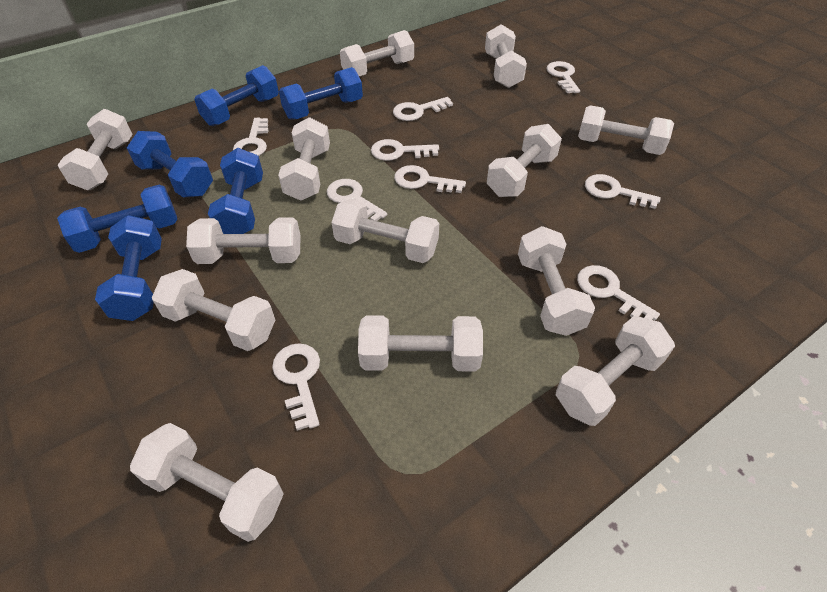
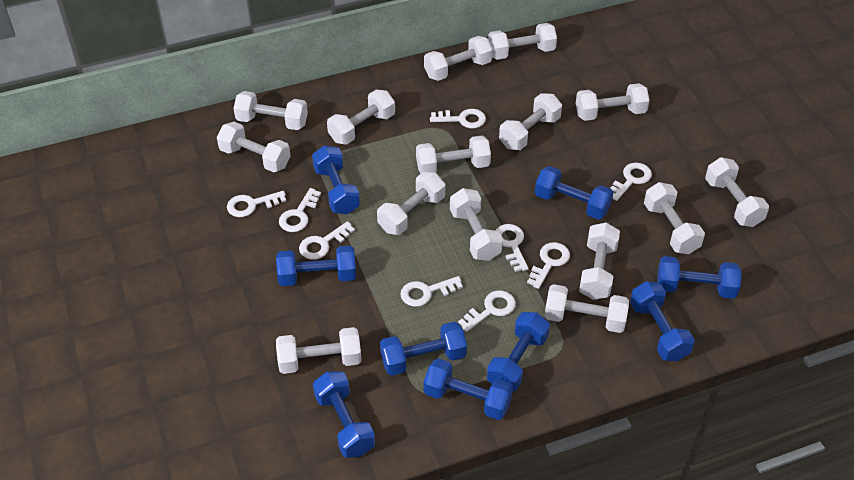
blue dumbbell: 6 -> 9
white dumbbell: 13 -> 15

